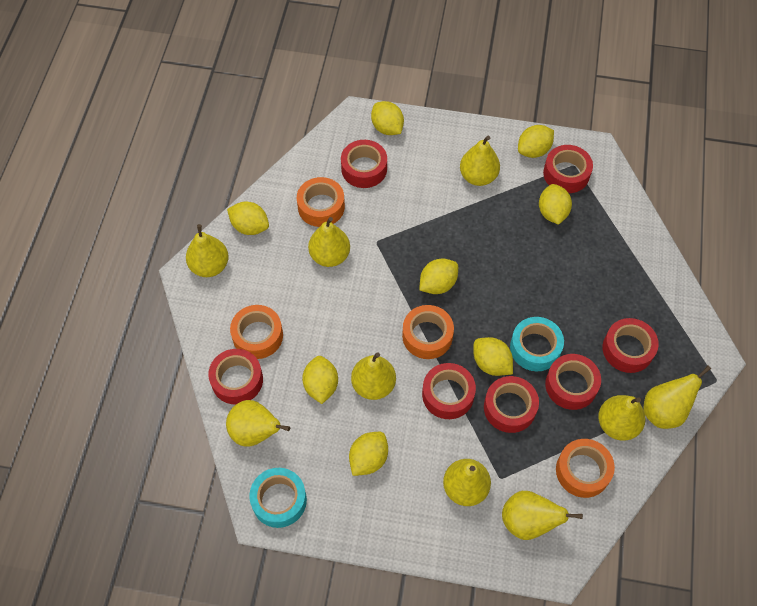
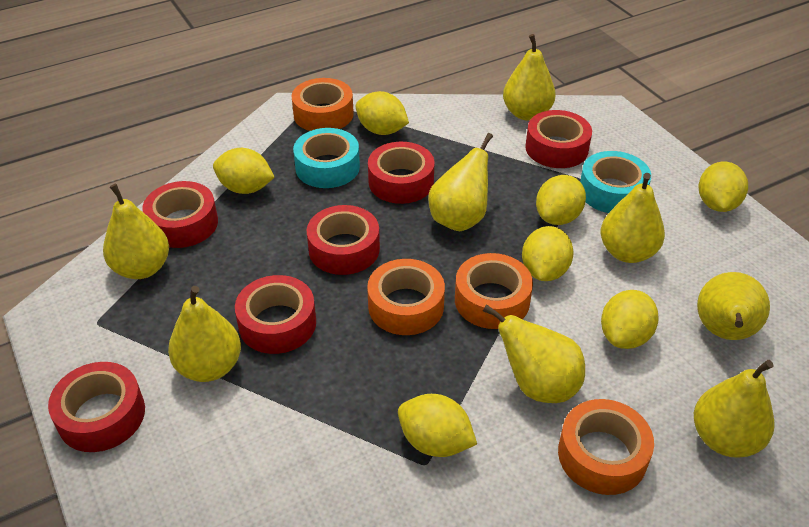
red tape: 7 -> 6
yellow lemon: 8 -> 7
yellow pear: 9 -> 8

